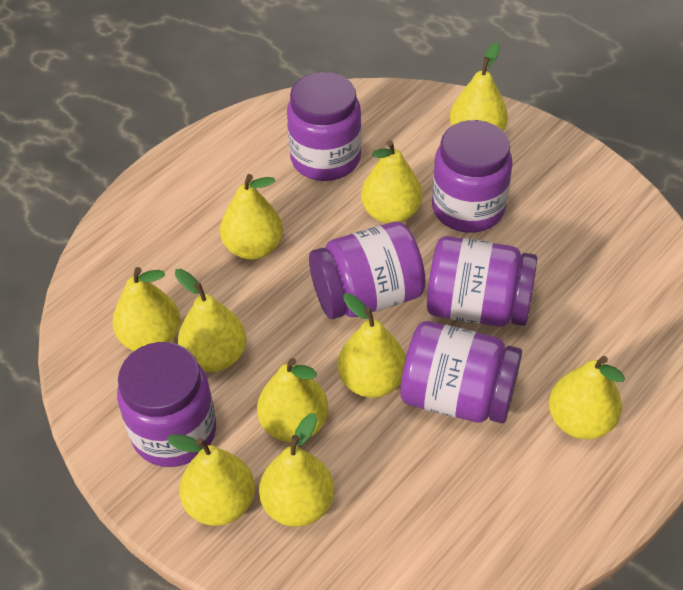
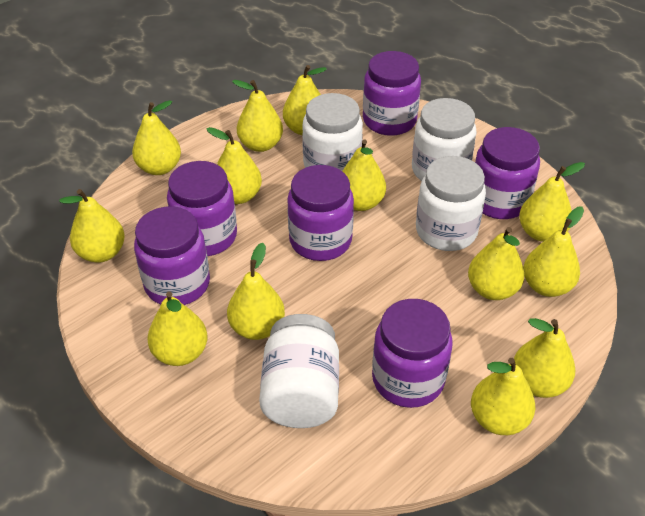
white jar: 0 -> 4
yellow pear: 10 -> 13

